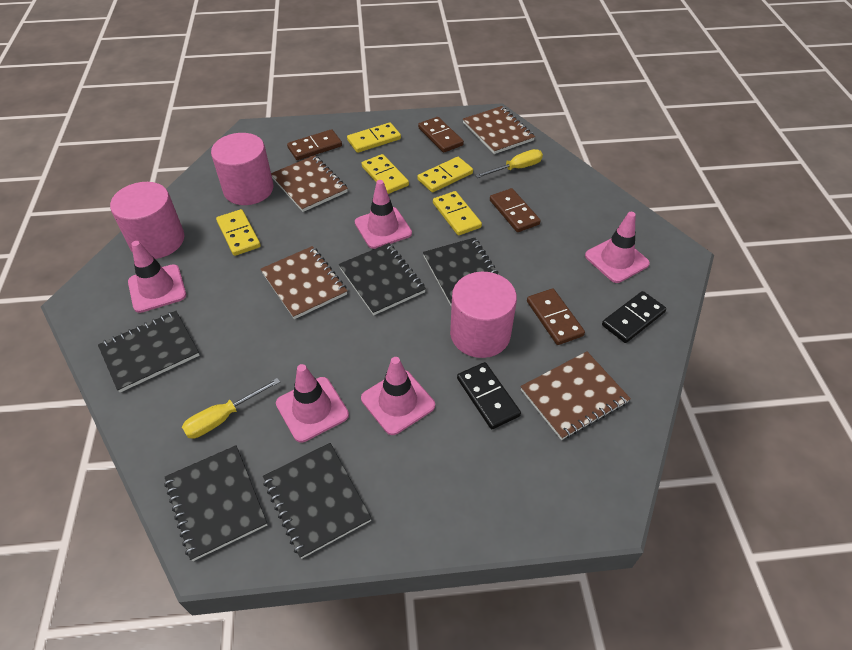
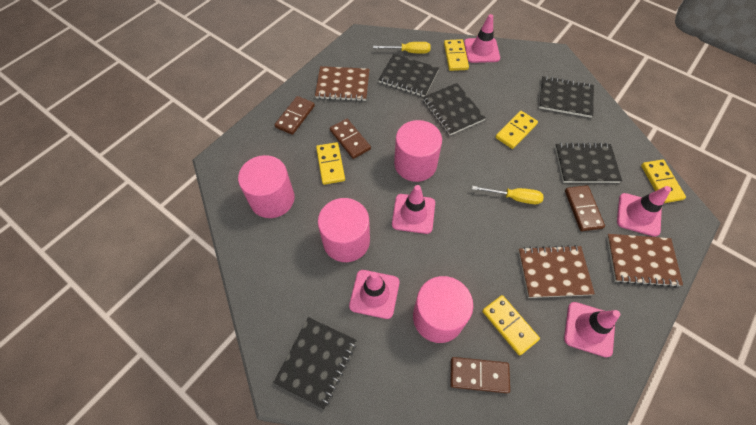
black domino: 2 -> 0
brown notebook: 4 -> 3
pink cylinder: 3 -> 4

